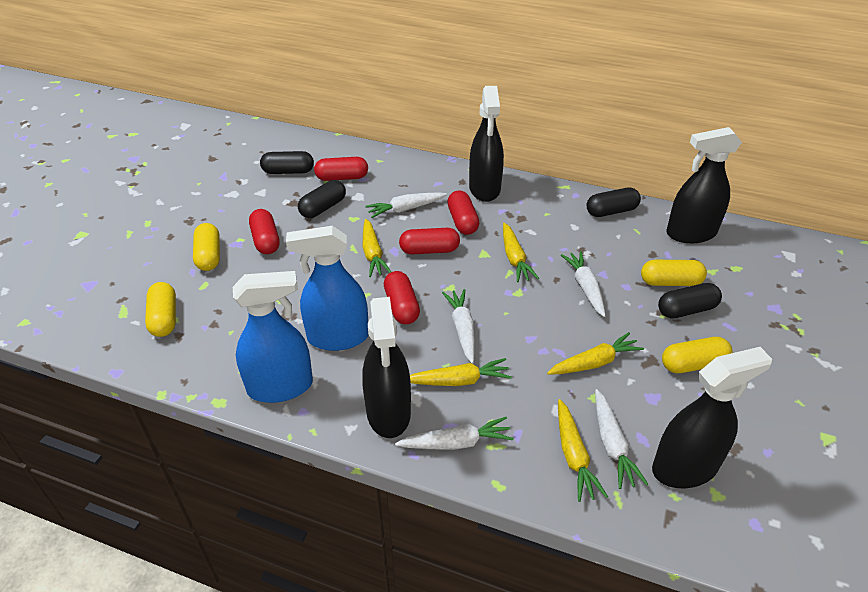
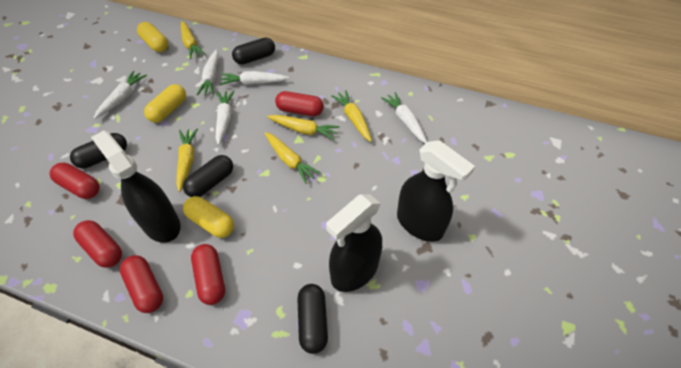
black spray bottle: 4 -> 3
blue spray bottle: 2 -> 0
yellow capsule: 4 -> 3

